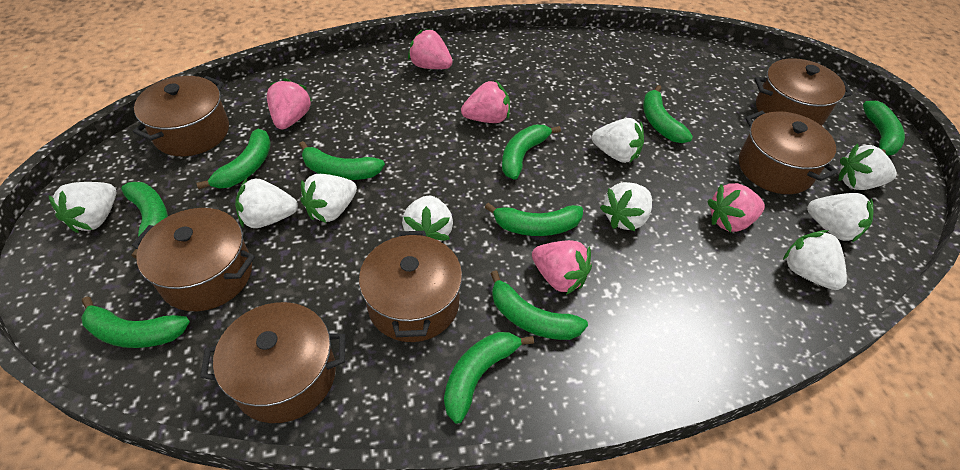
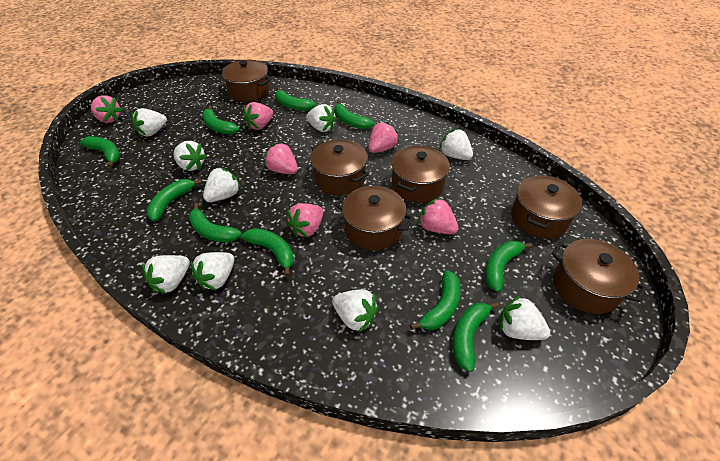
pink strawberry: 5 -> 6

